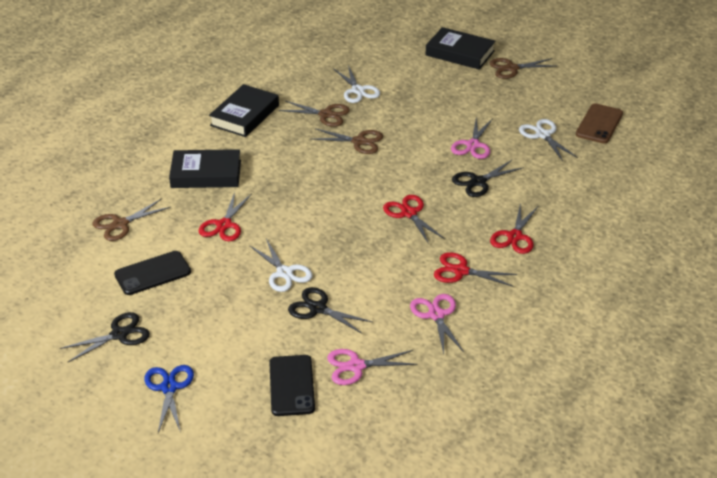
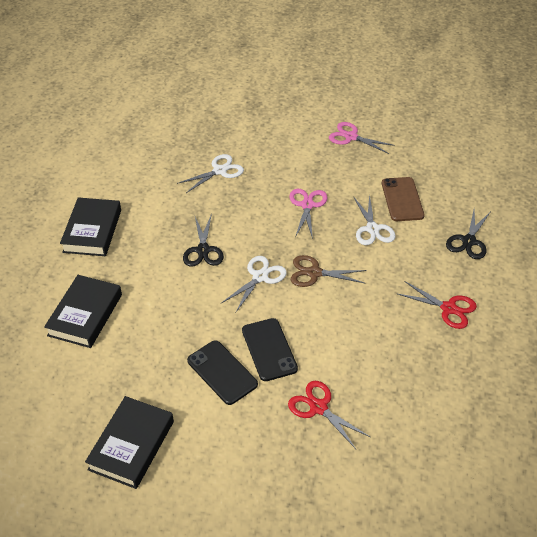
black scissors: 3 -> 2
blue scissors: 1 -> 0
brown scissors: 4 -> 1
pink scissors: 3 -> 2
red scissors: 4 -> 2

